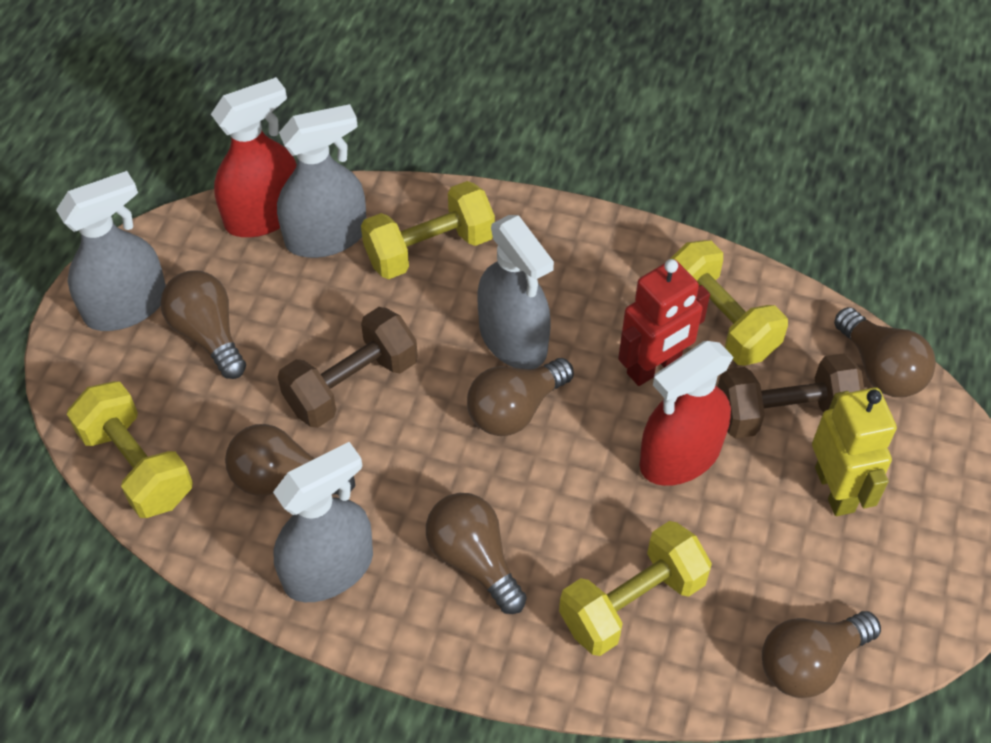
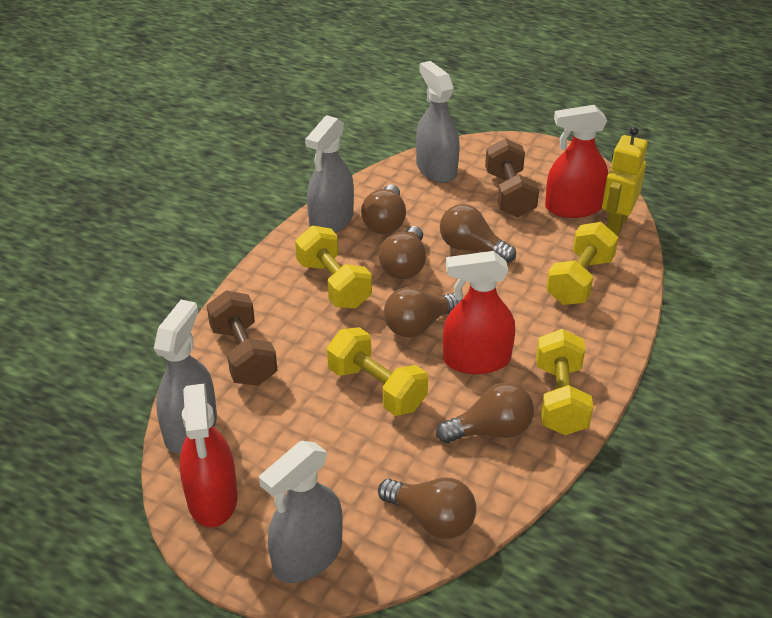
red robot: 1 -> 0
red spray bottle: 2 -> 3

